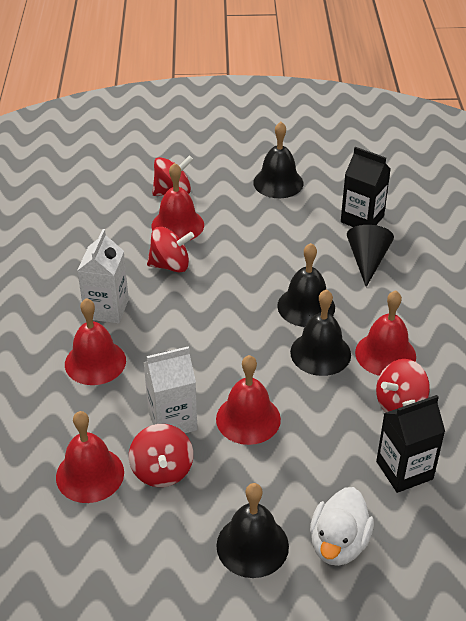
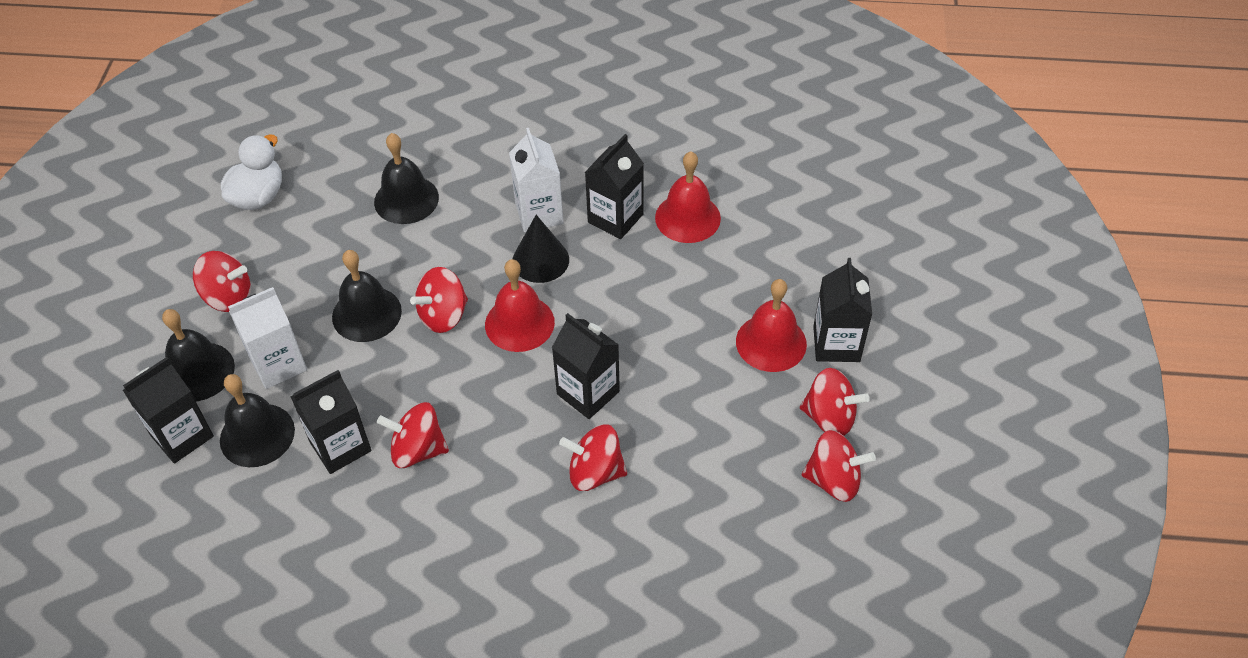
black carton: 2 -> 5
red bell: 5 -> 3
red spinning top: 4 -> 6

